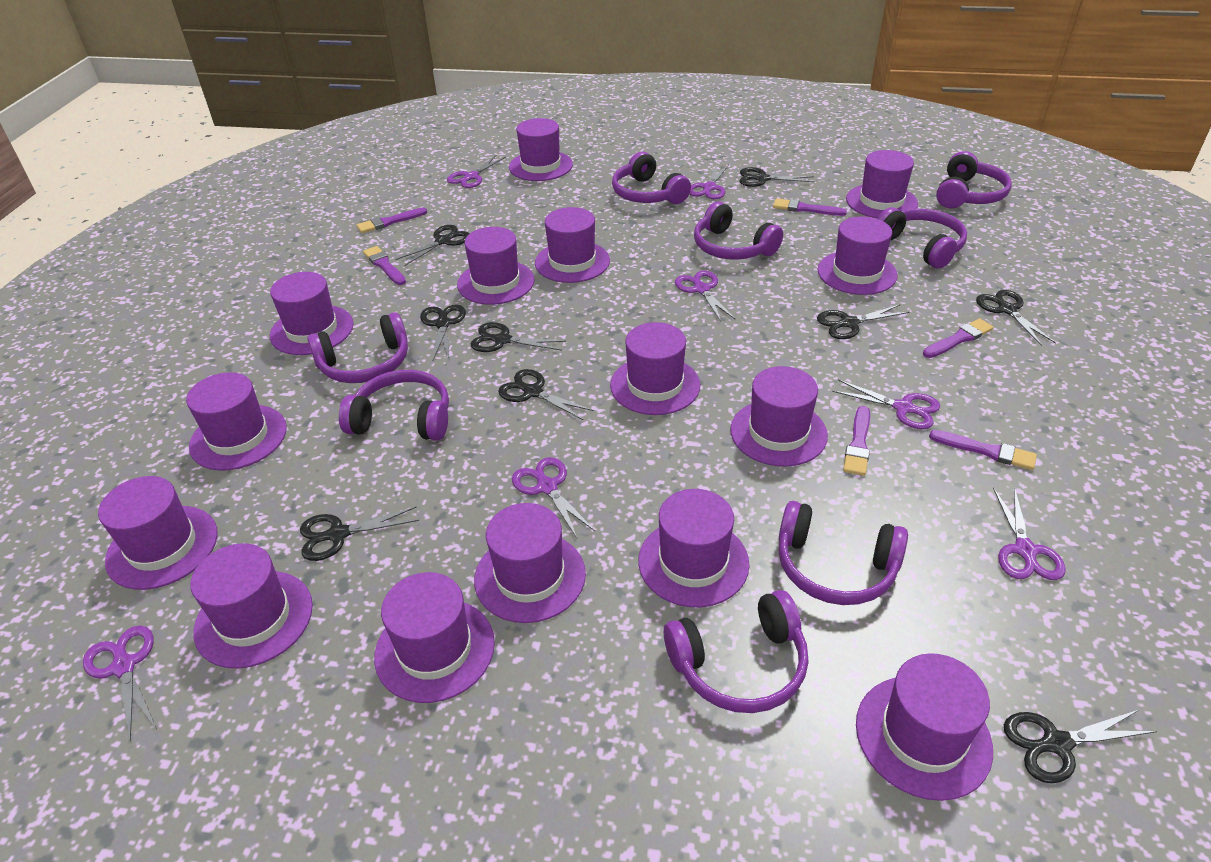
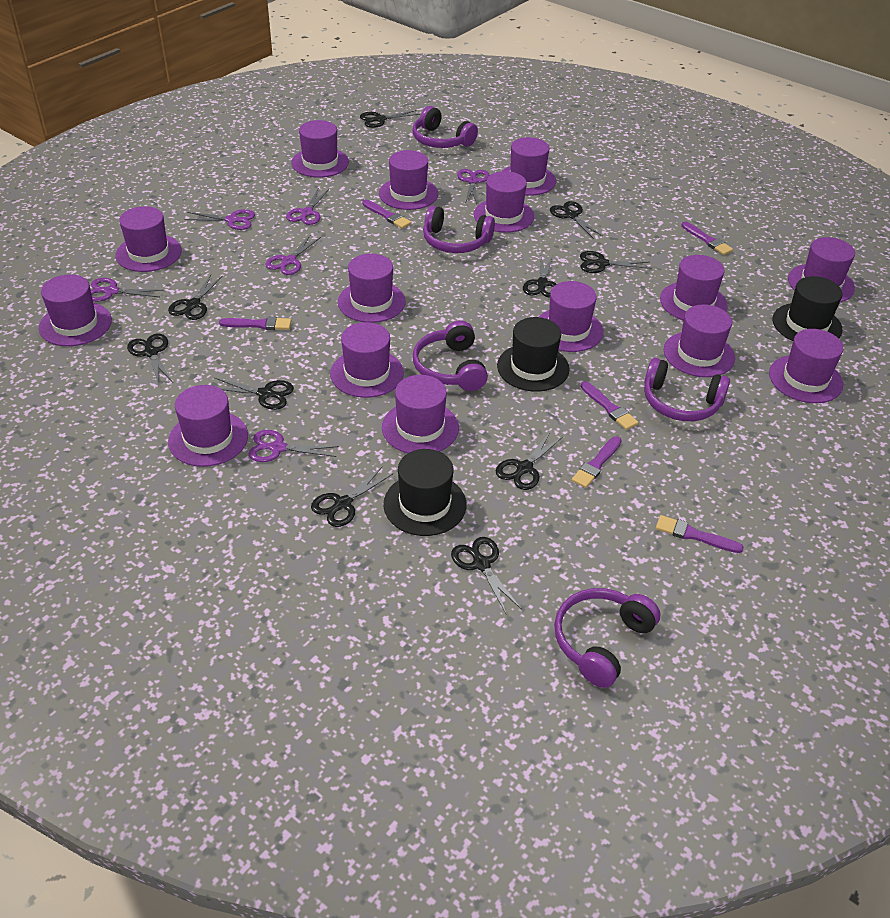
black hat: 0 -> 3
black scissors: 9 -> 10
purple headphones: 8 -> 5
purple scissors: 7 -> 6

